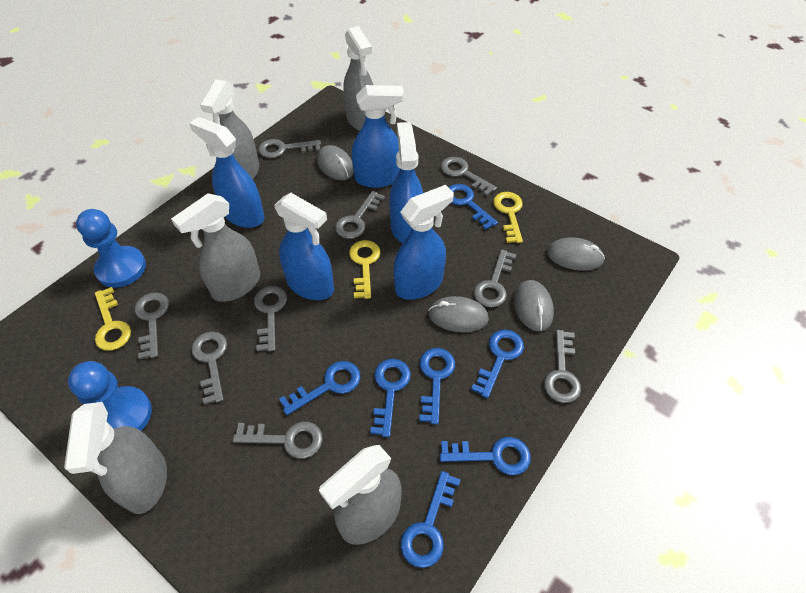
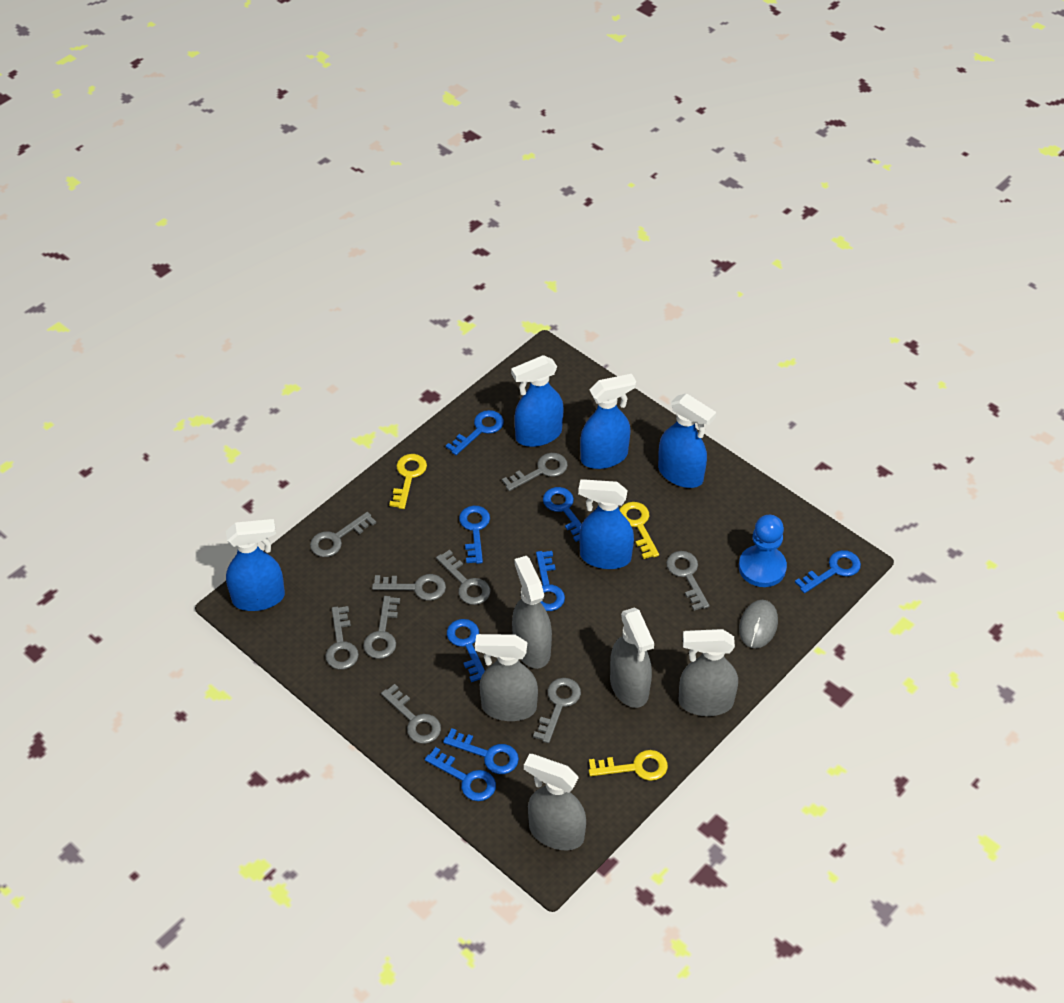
blue key: 7 -> 8
blue pawn: 2 -> 1
grey mouse: 4 -> 1

